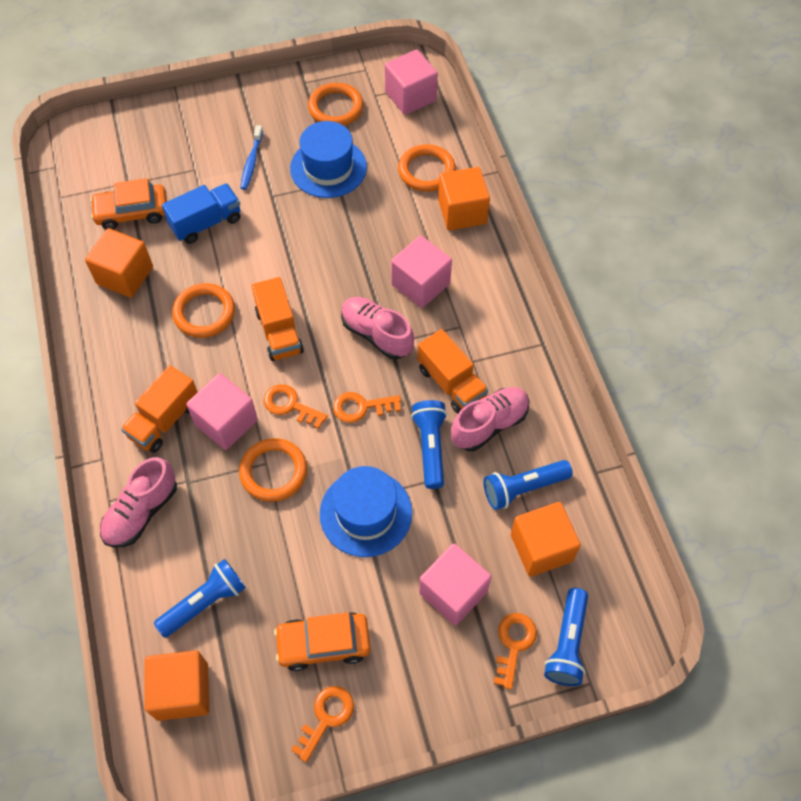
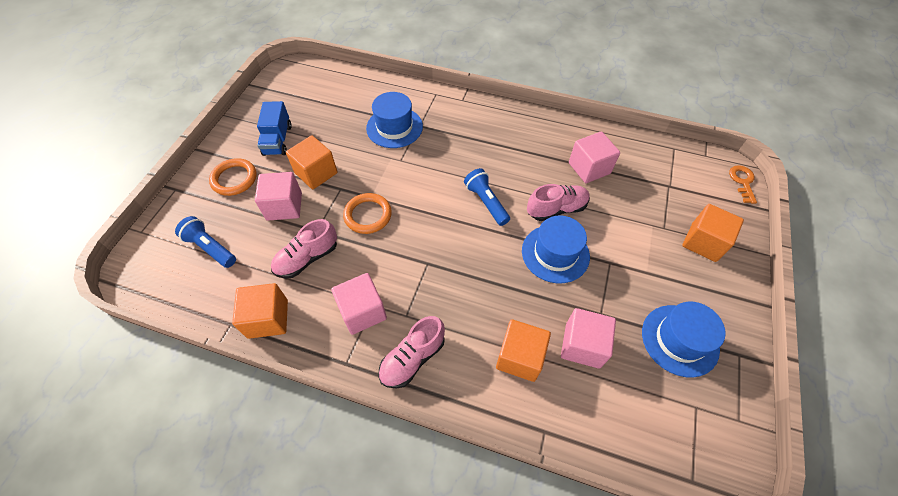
blue flashlight: 4 -> 2
blue hat: 2 -> 3
blue toothbrush: 1 -> 0
orange car: 2 -> 0
orange key: 4 -> 1
orange ring: 4 -> 2
orange truck: 3 -> 0

